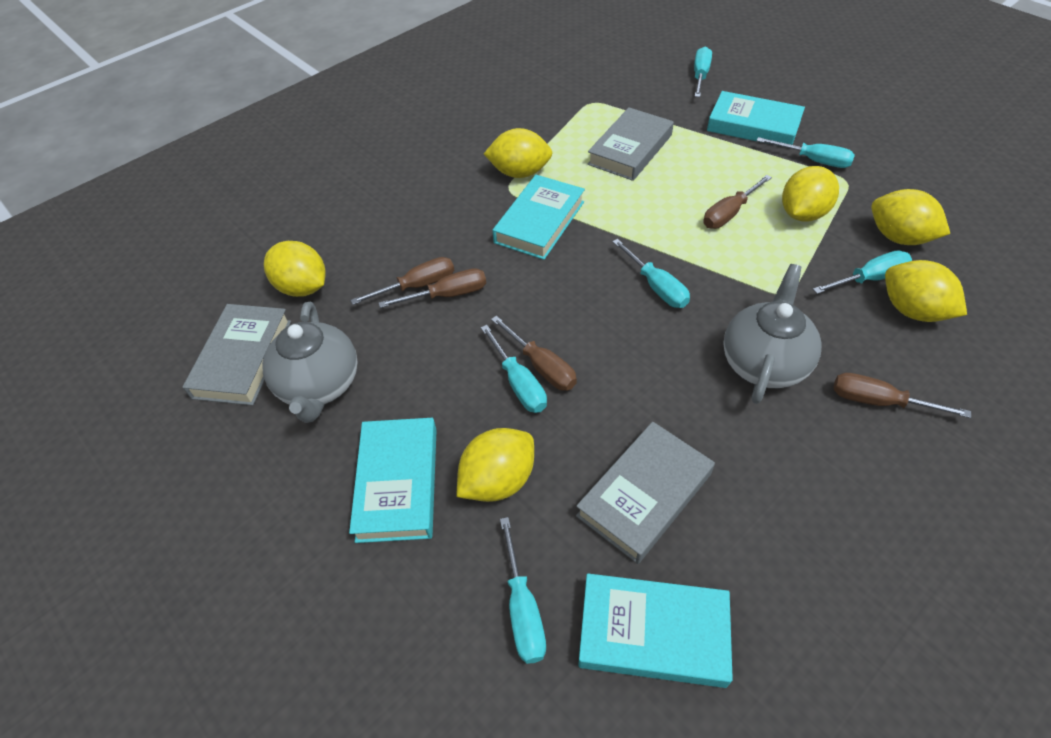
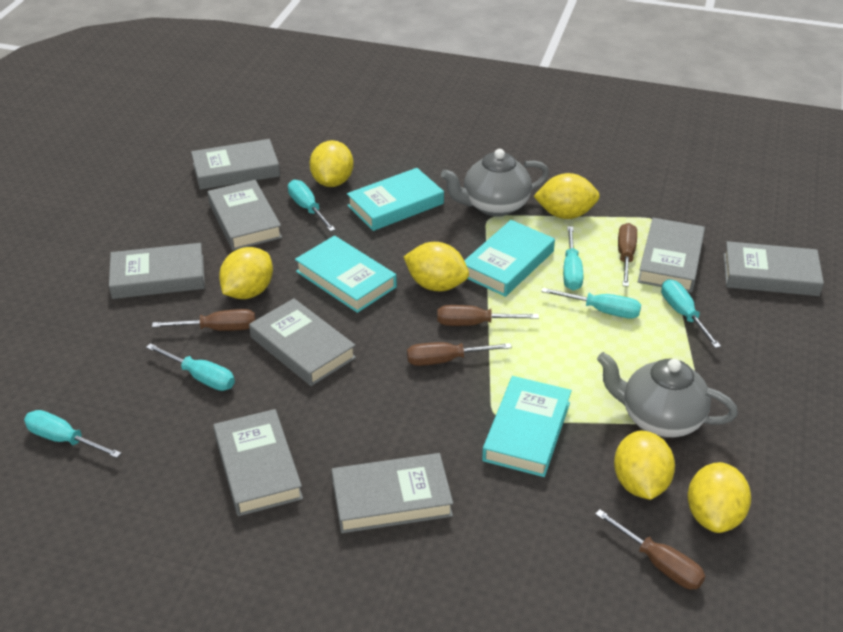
grey book: 3 -> 8

